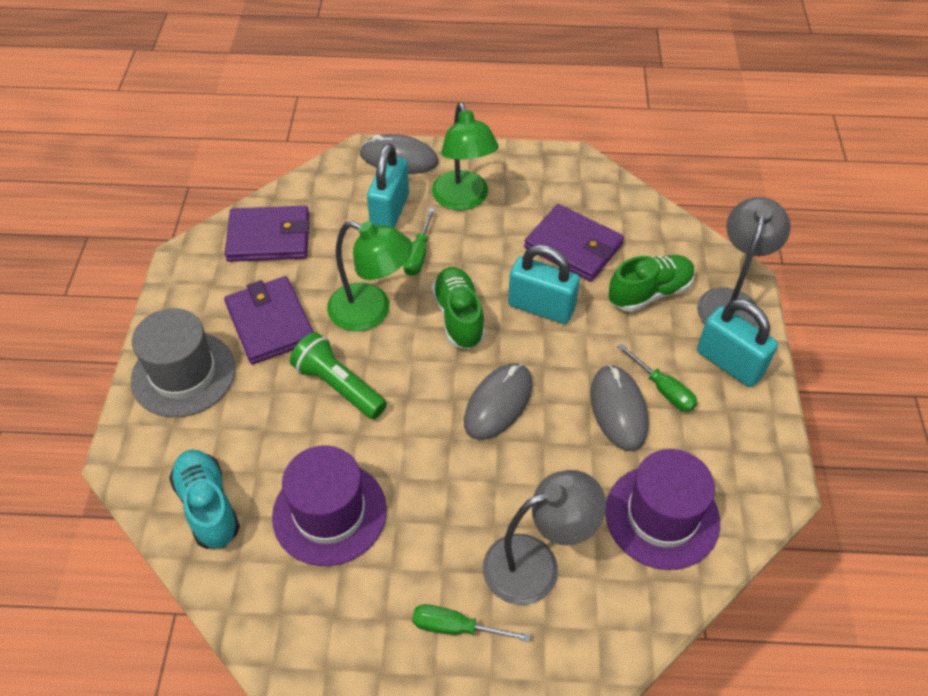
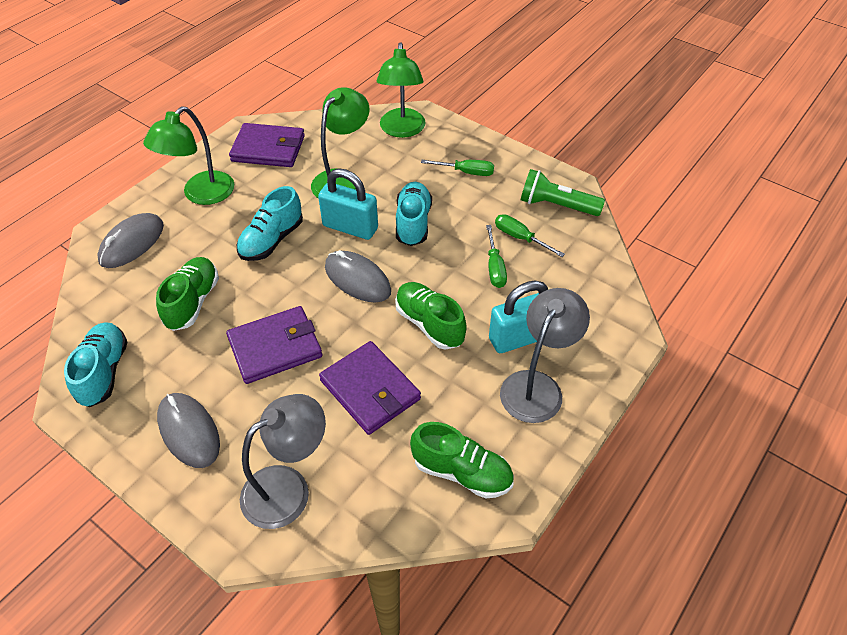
green lamp: 2 -> 3
green shoe: 2 -> 3
grey hat: 1 -> 0
purple hat: 2 -> 0
turquoise padlock: 3 -> 2
turquoise shoe: 1 -> 3

